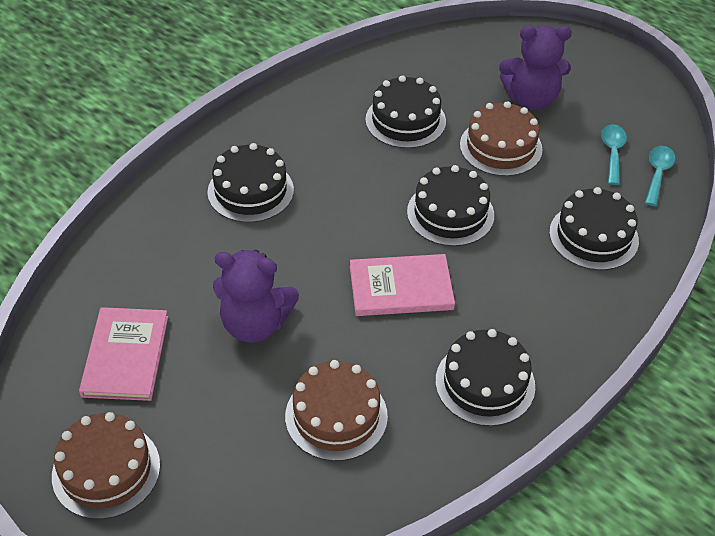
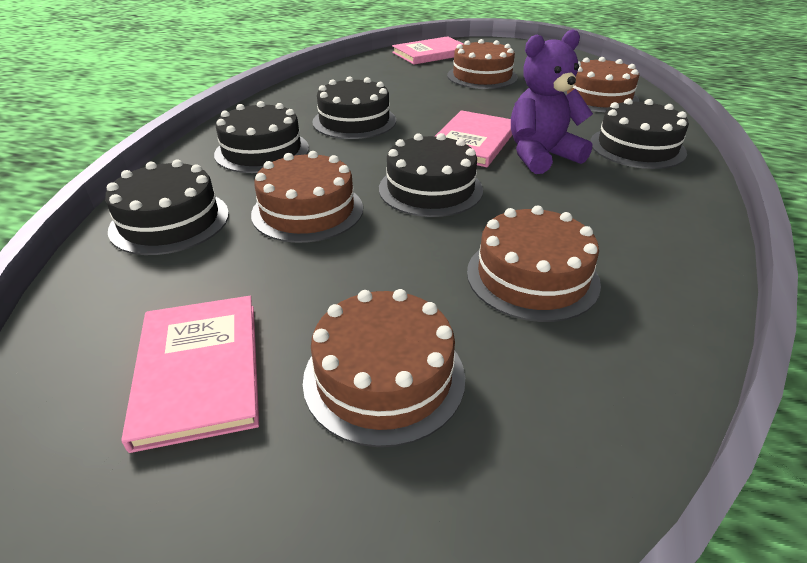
brown cake: 3 -> 5
pink book: 2 -> 3
purple teddy bear: 2 -> 1
turquoise spoon: 2 -> 0

